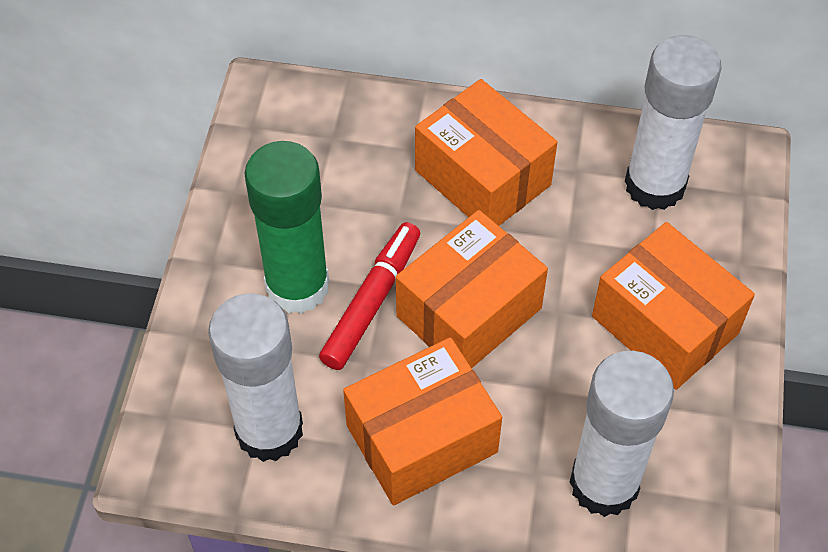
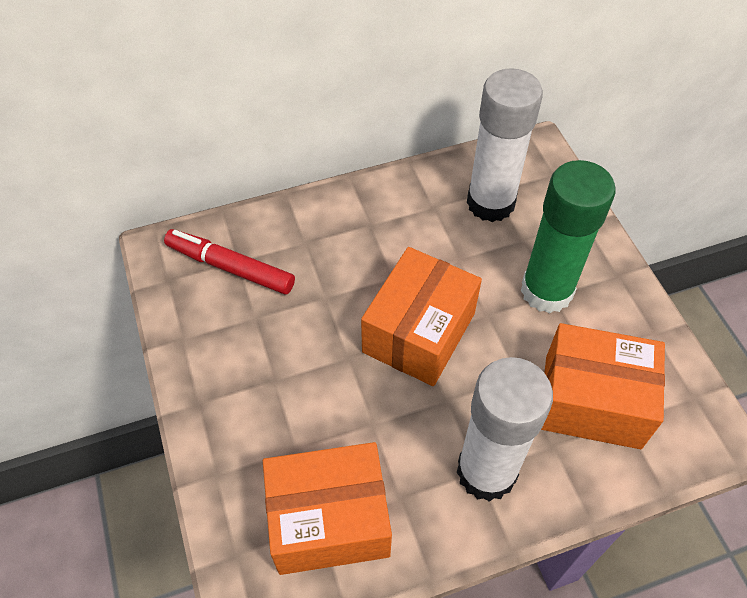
orange box: 4 -> 3
white glue stick: 3 -> 2

